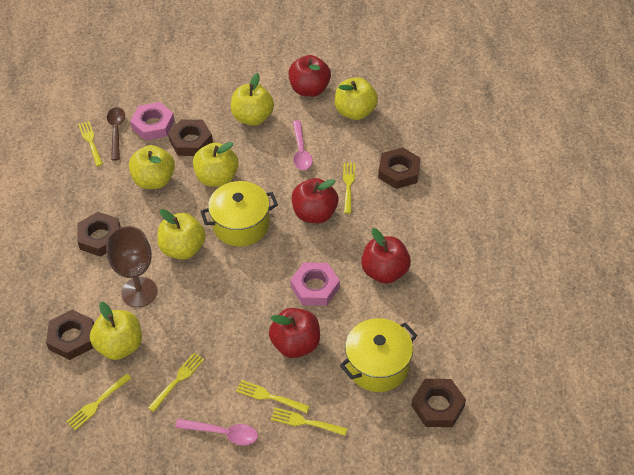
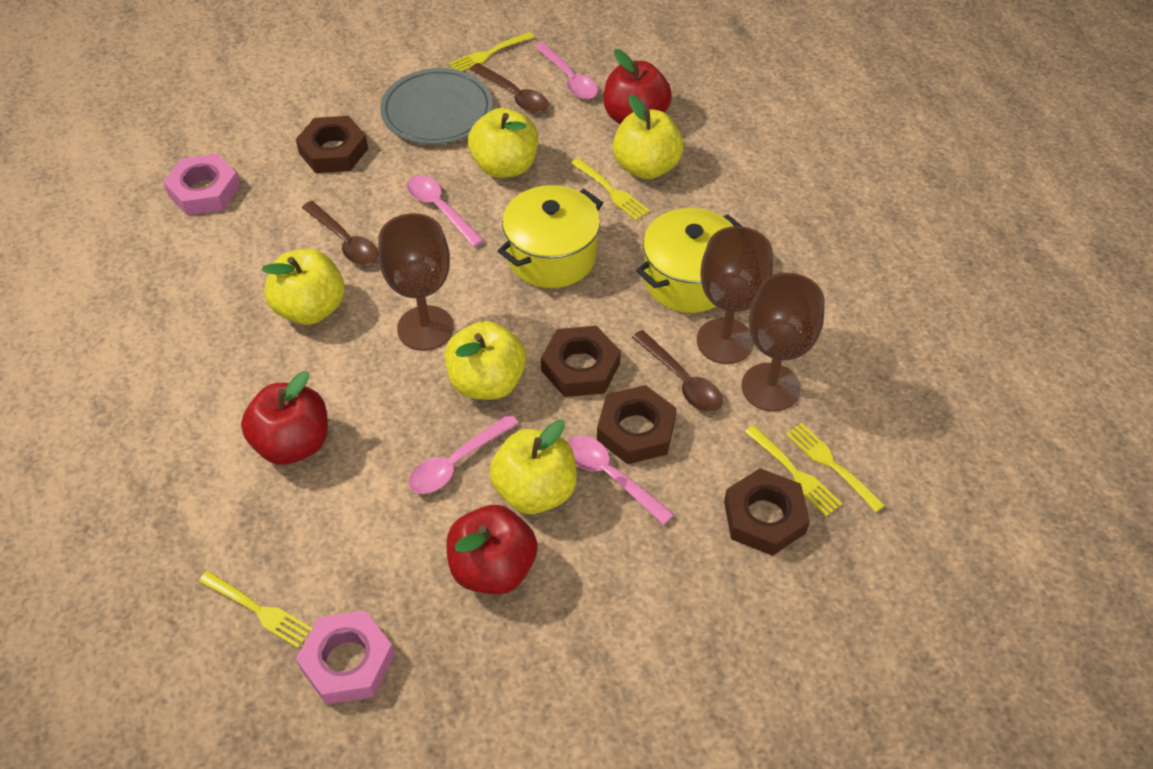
brown goblet: 1 -> 3
brown nut: 5 -> 4
brown spoon: 1 -> 3
grey plate: 0 -> 1
pink spoon: 2 -> 4
red apple: 4 -> 3
yellow apple: 6 -> 5
yellow fork: 6 -> 5

